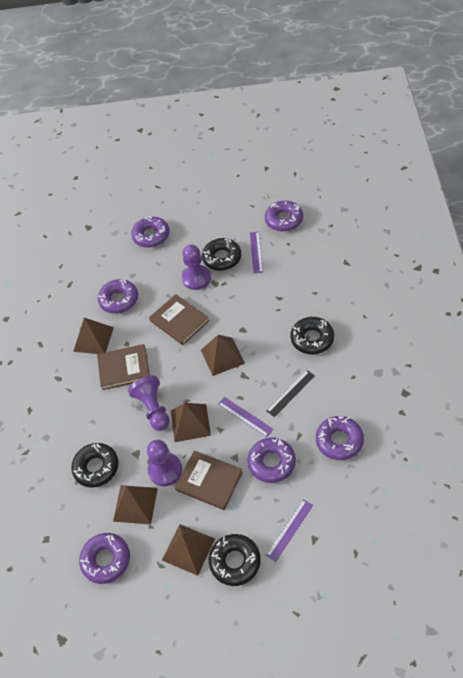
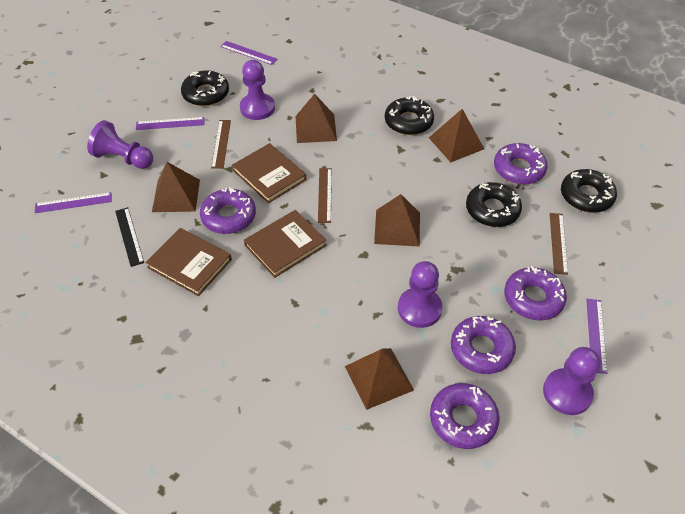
brown ruler: 0 -> 3
purple donut: 6 -> 5
purple pawn: 3 -> 4
purple ruler: 3 -> 4

